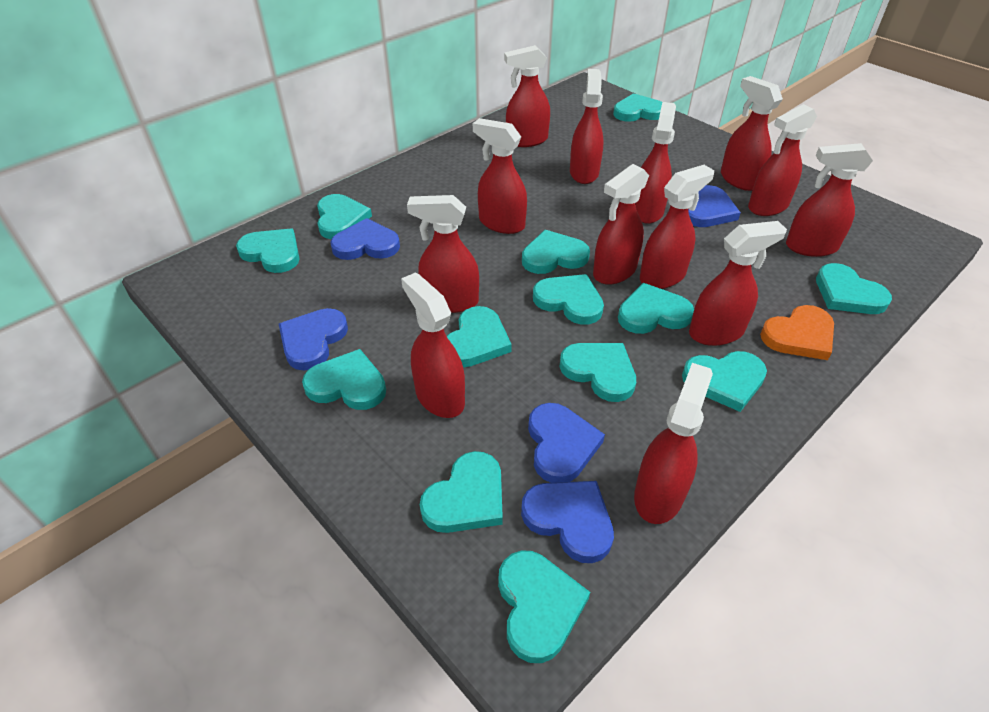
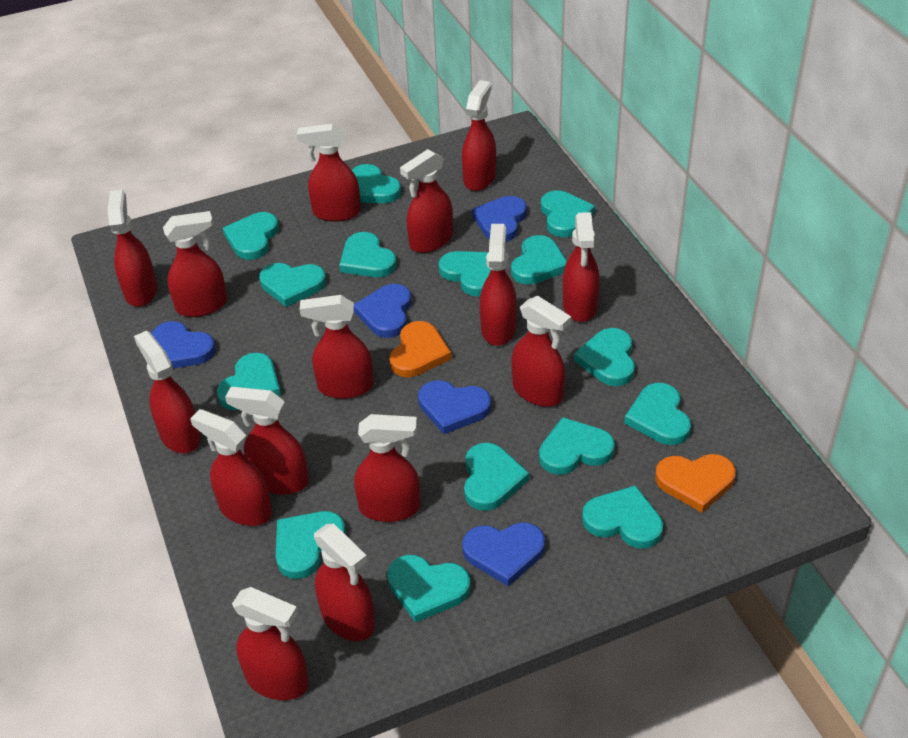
orange heart: 1 -> 2
red spray bottle: 13 -> 15
turquoise heart: 13 -> 15

